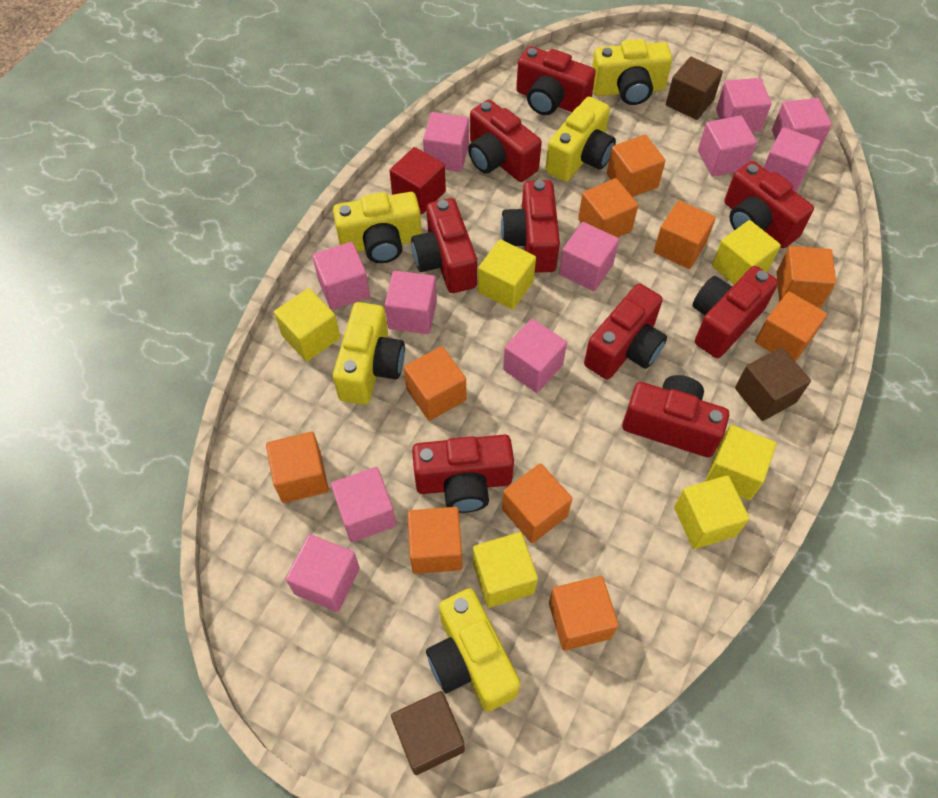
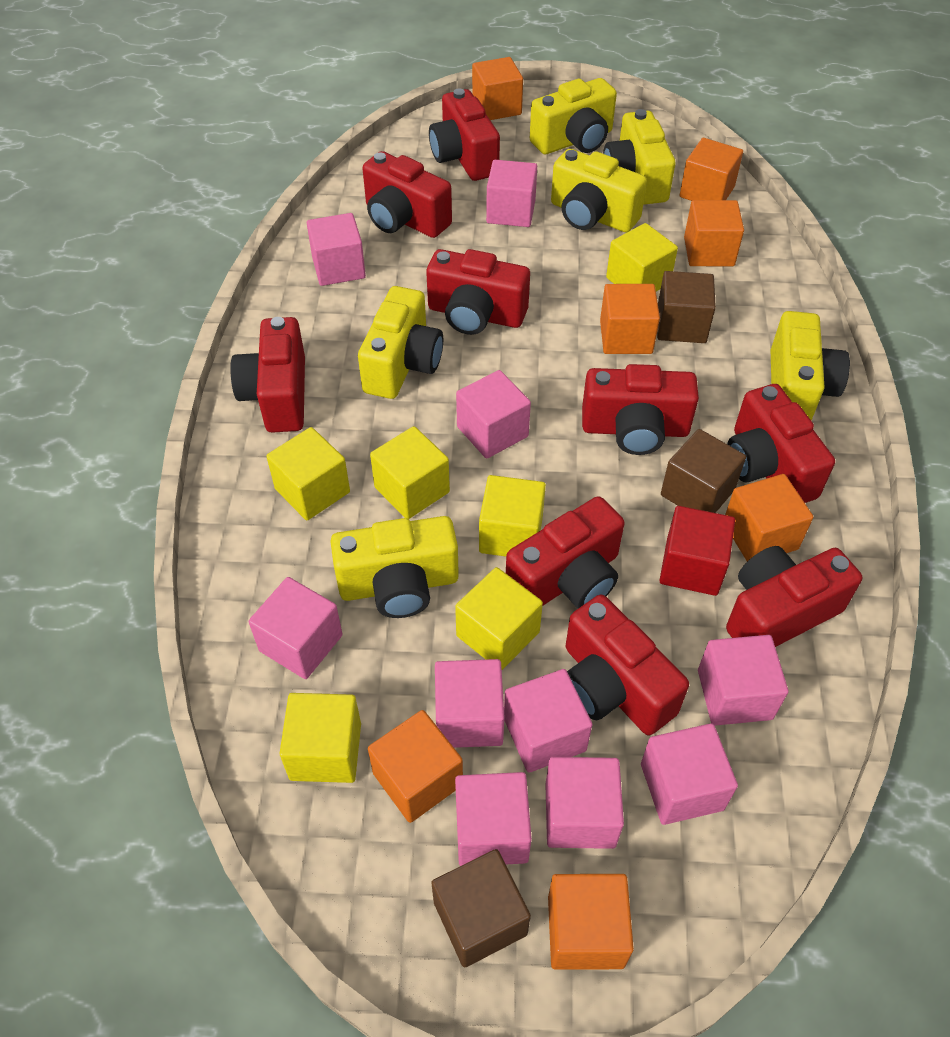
orange cube: 10 -> 7
pink cube: 11 -> 10
yellow camera: 5 -> 6

